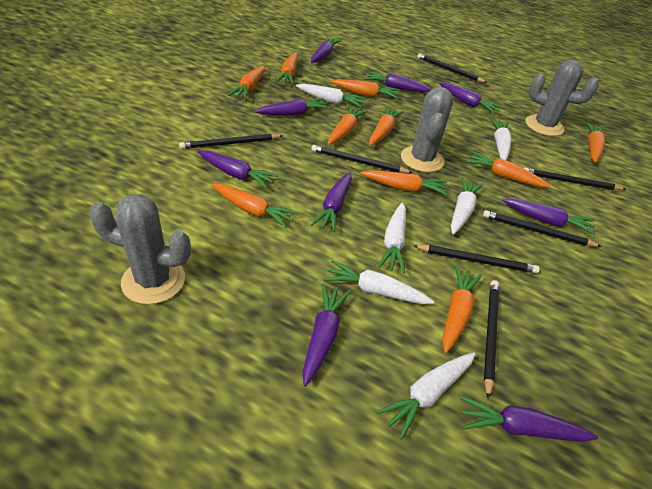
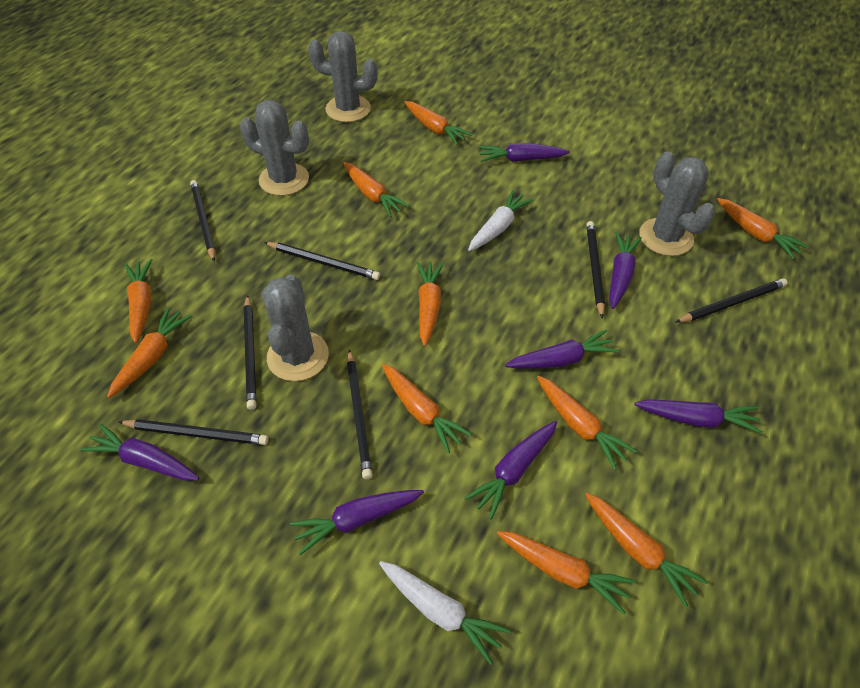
grey cactus: 3 -> 4
purple carrot: 9 -> 7
white carrot: 6 -> 2

